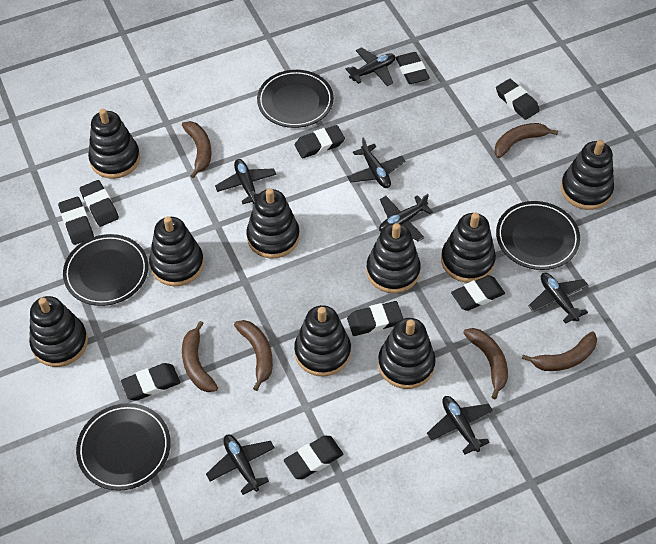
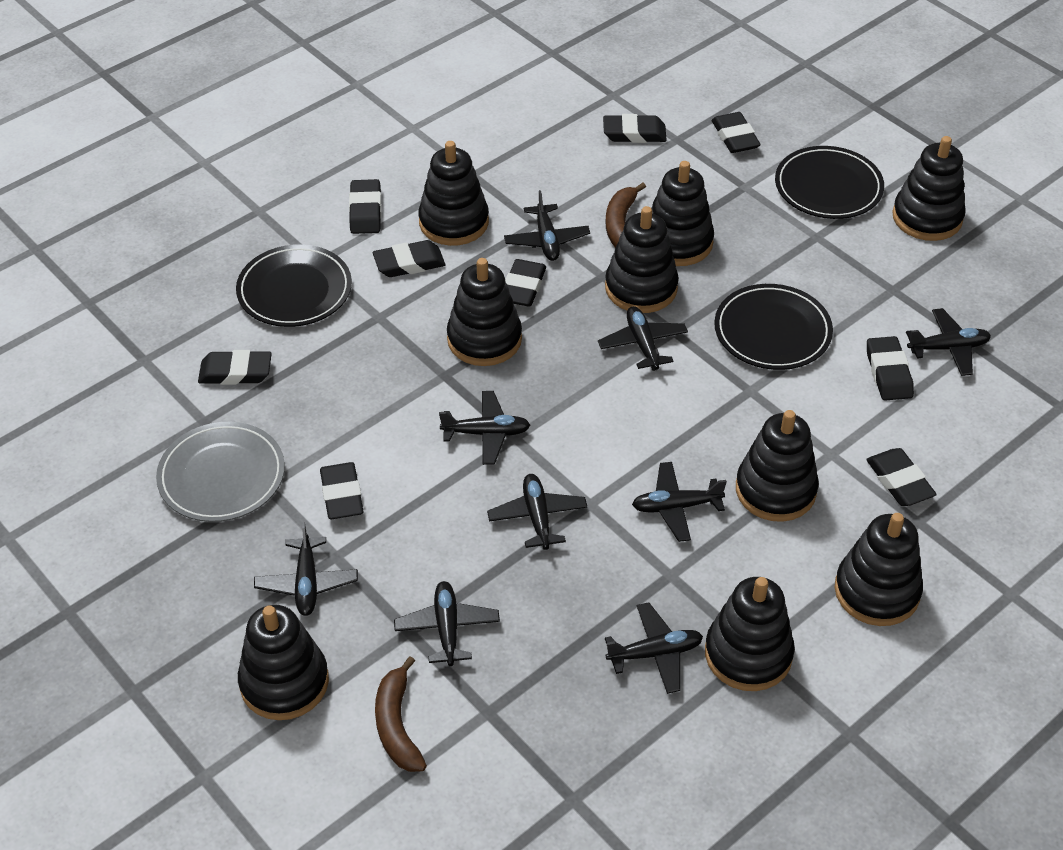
black plane: 7 -> 9
black plate: 4 -> 3
brown banana: 6 -> 2
grey plate: 0 -> 1

